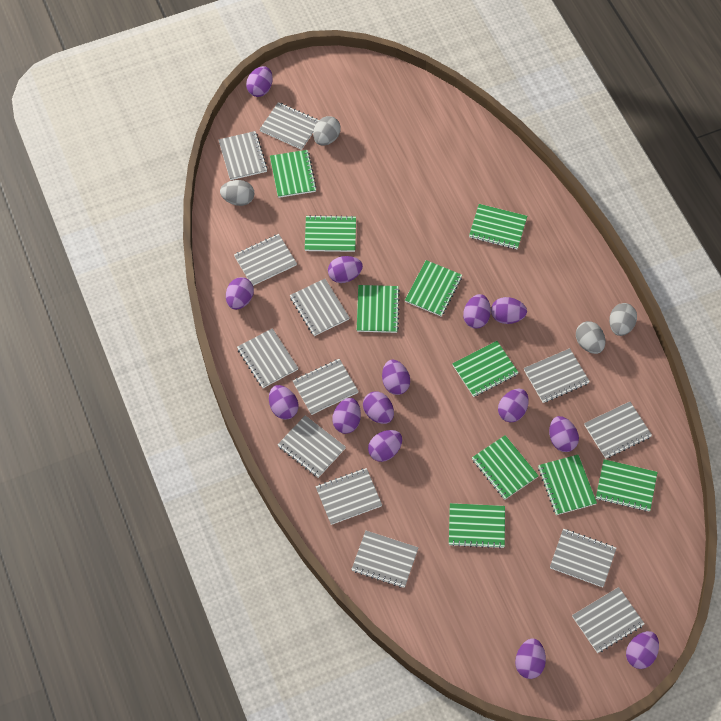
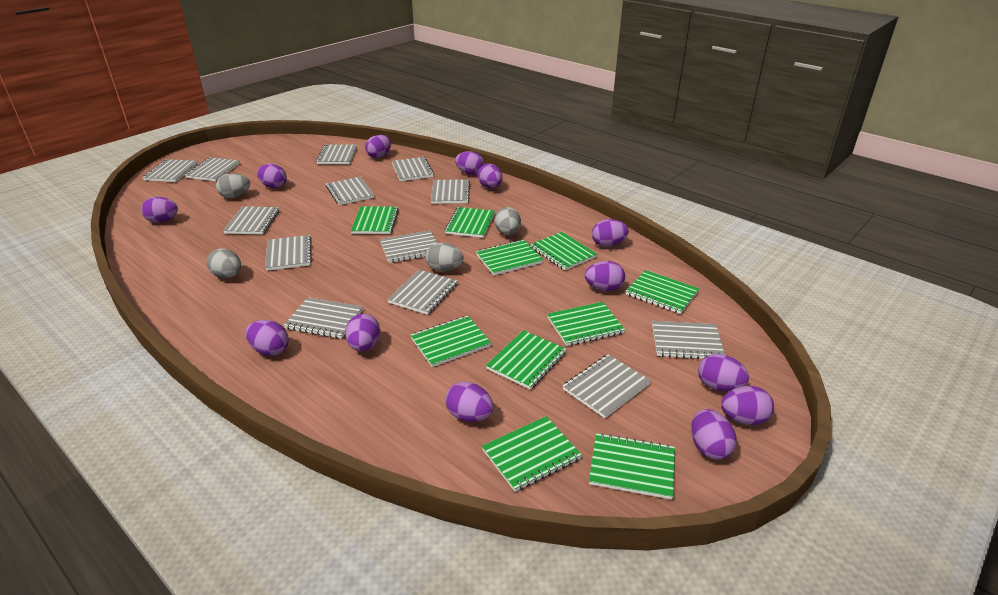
purple egg: 14 -> 13

